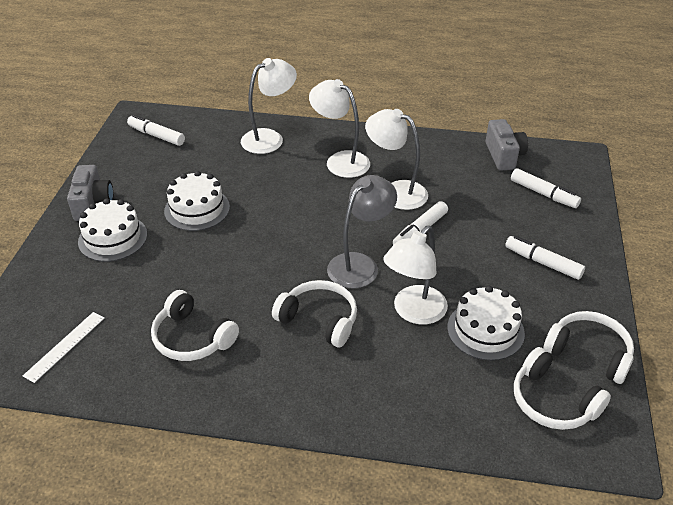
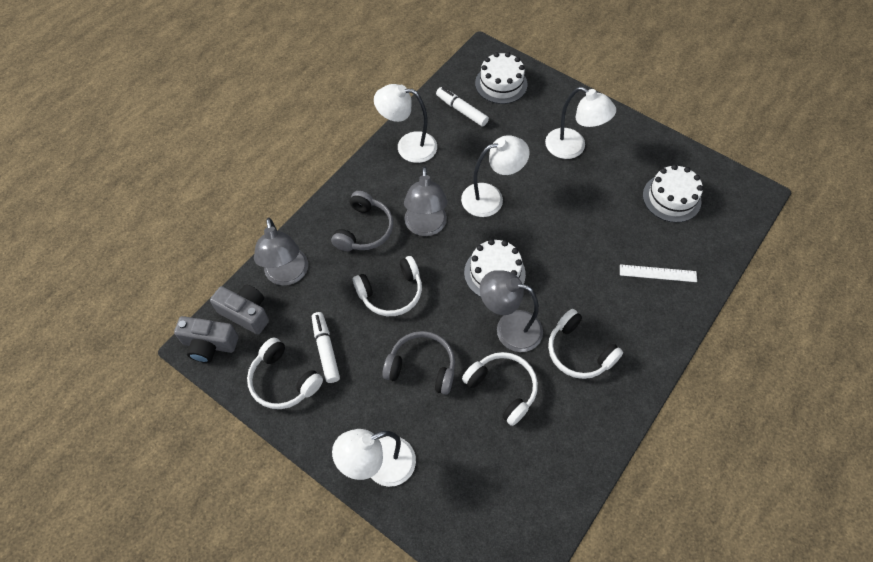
grey headphones: 0 -> 2
grey lamp: 1 -> 3
white marker: 4 -> 2

